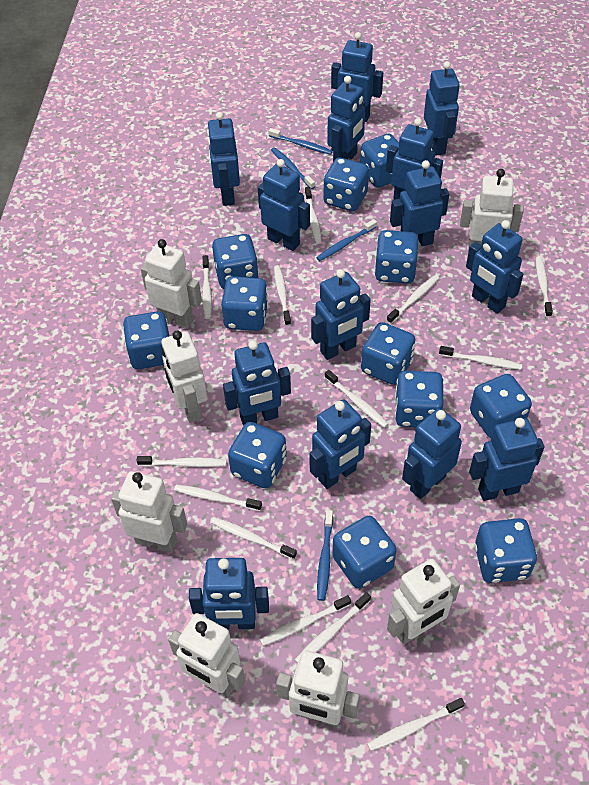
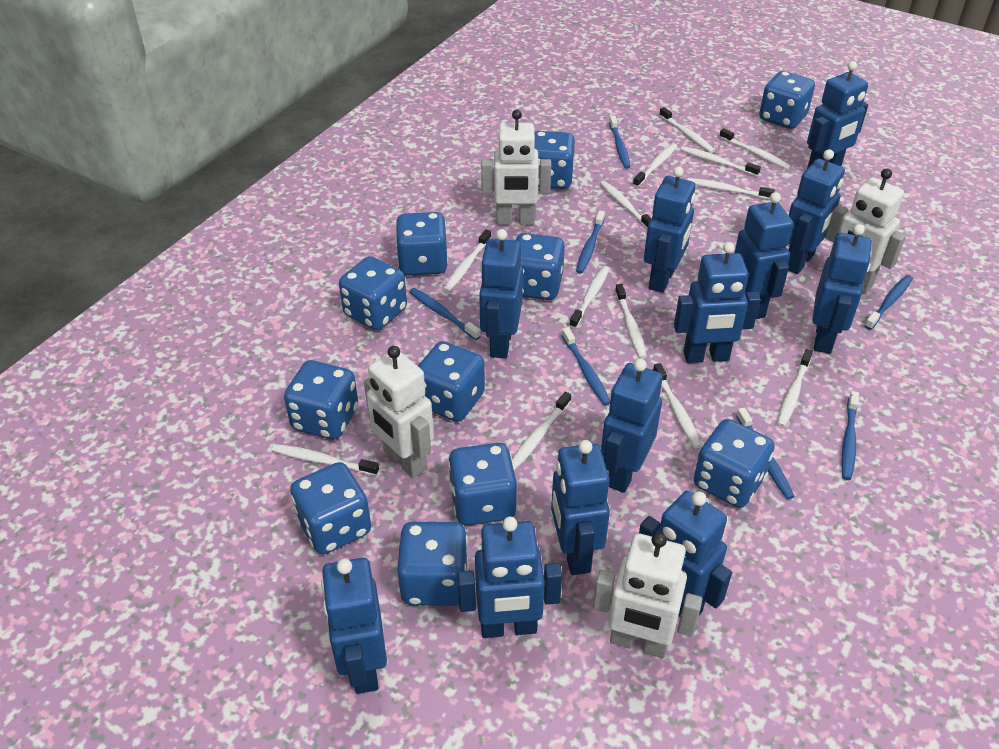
blue dice: 12 -> 11
blue robot: 14 -> 12
blue toothbrush: 4 -> 7
white robot: 7 -> 4

